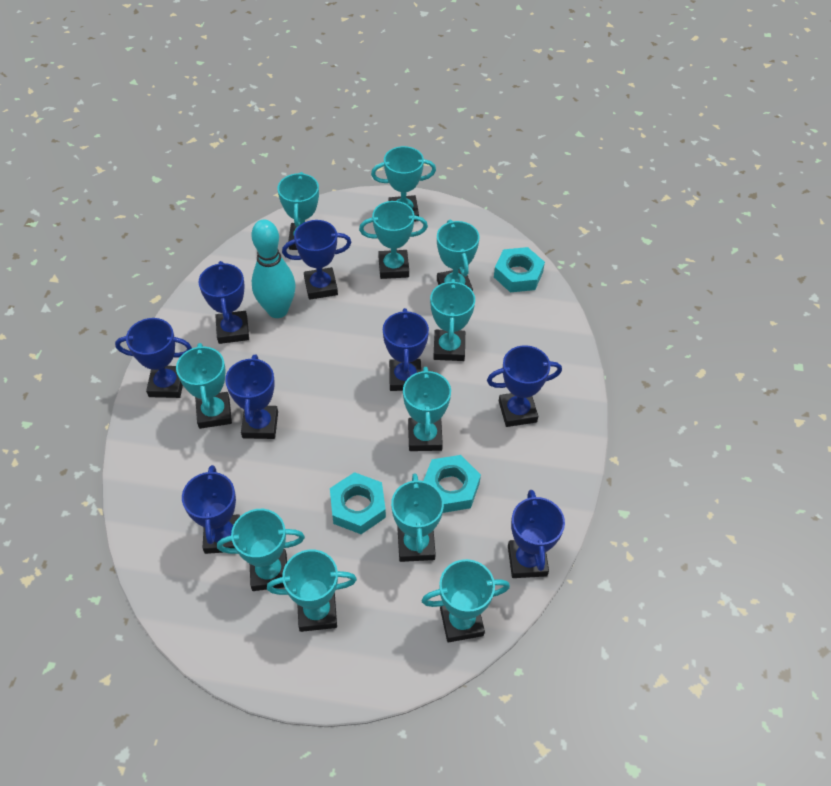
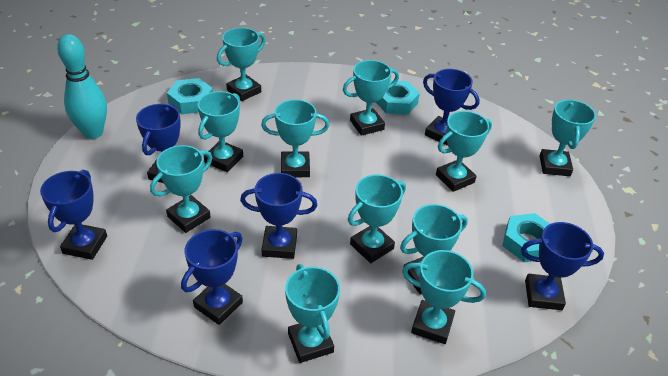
blue trophy: 8 -> 6

